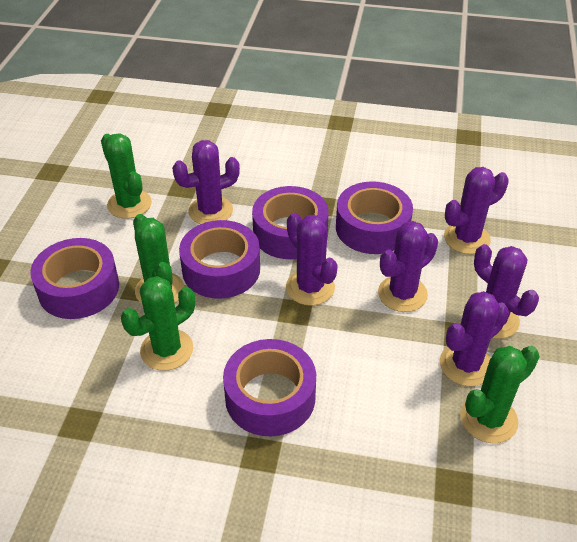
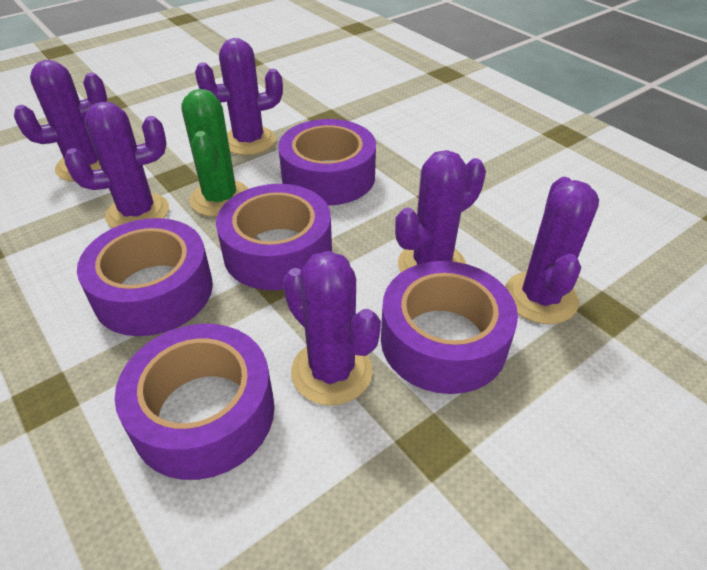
green cactus: 4 -> 1

